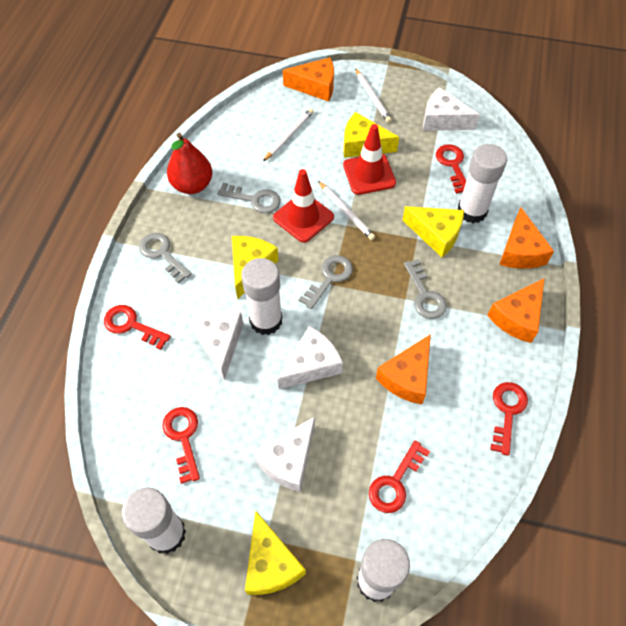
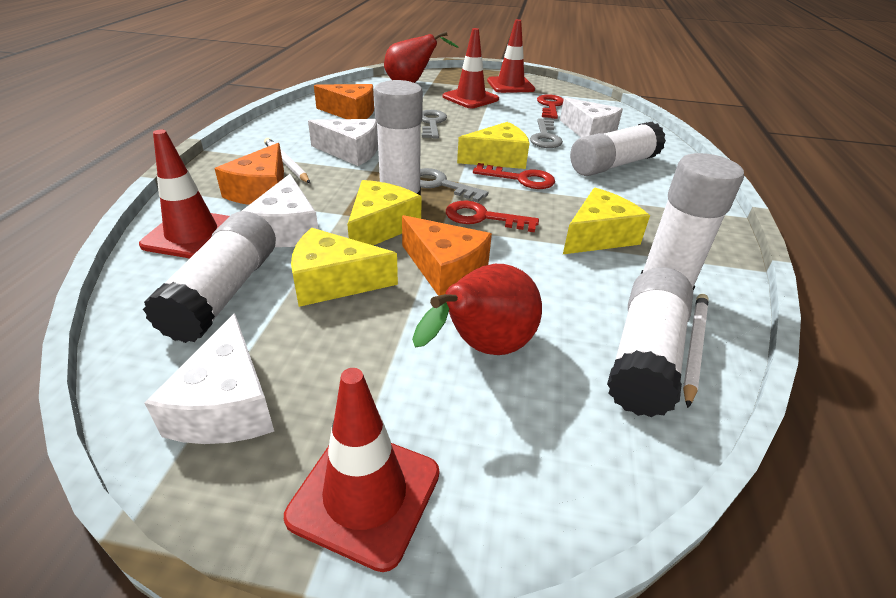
grey key: 4 -> 3
orange cheese: 4 -> 3
red key: 5 -> 3
red pear: 1 -> 2
red traffic cone: 2 -> 4
white glue stick: 4 -> 5
white pencil: 3 -> 2

